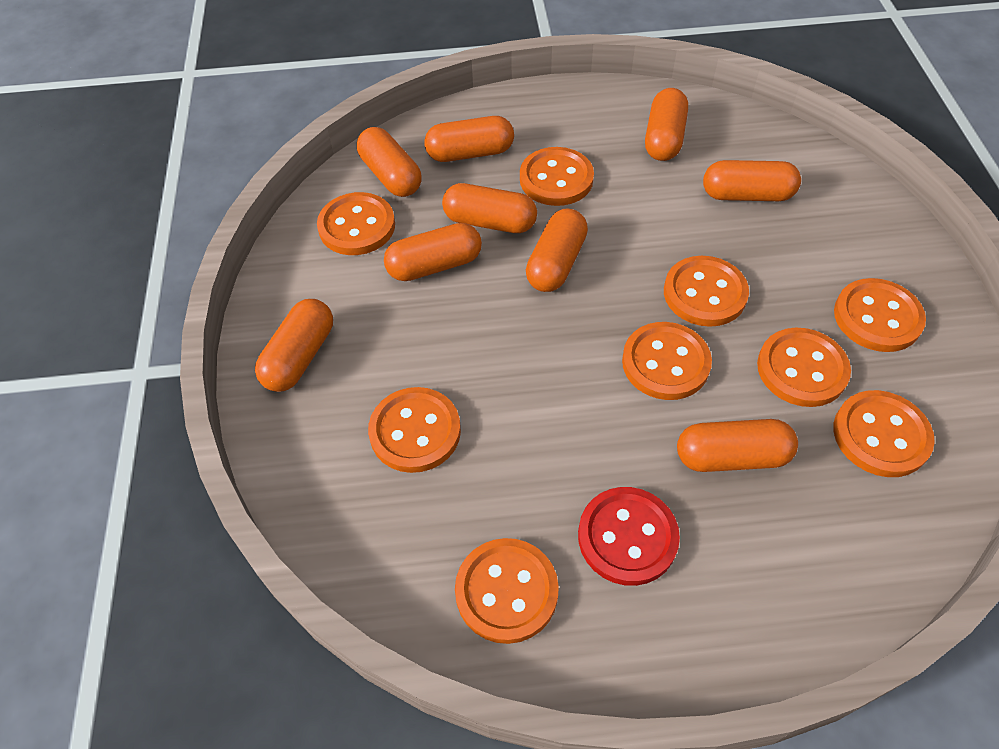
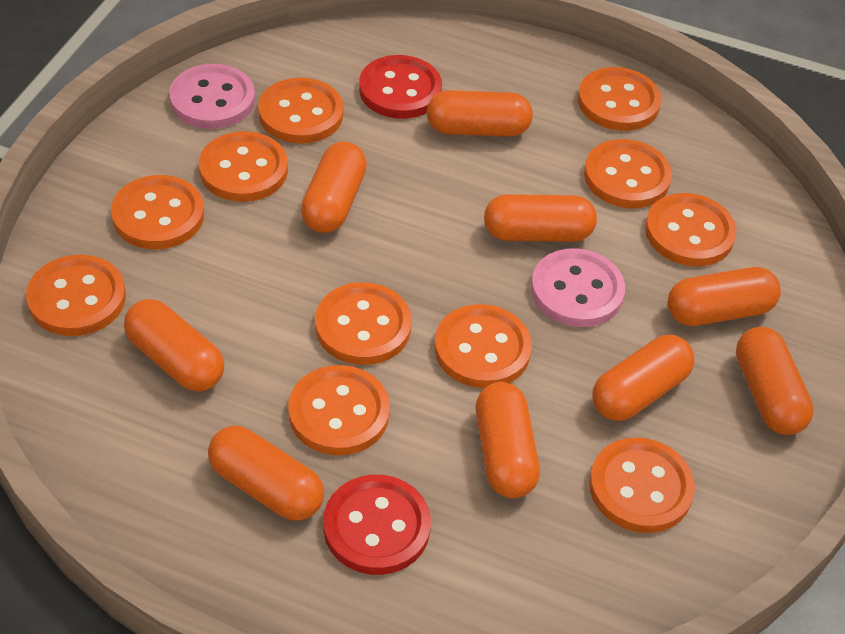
orange button: 9 -> 11
pink button: 0 -> 2
red button: 1 -> 2

